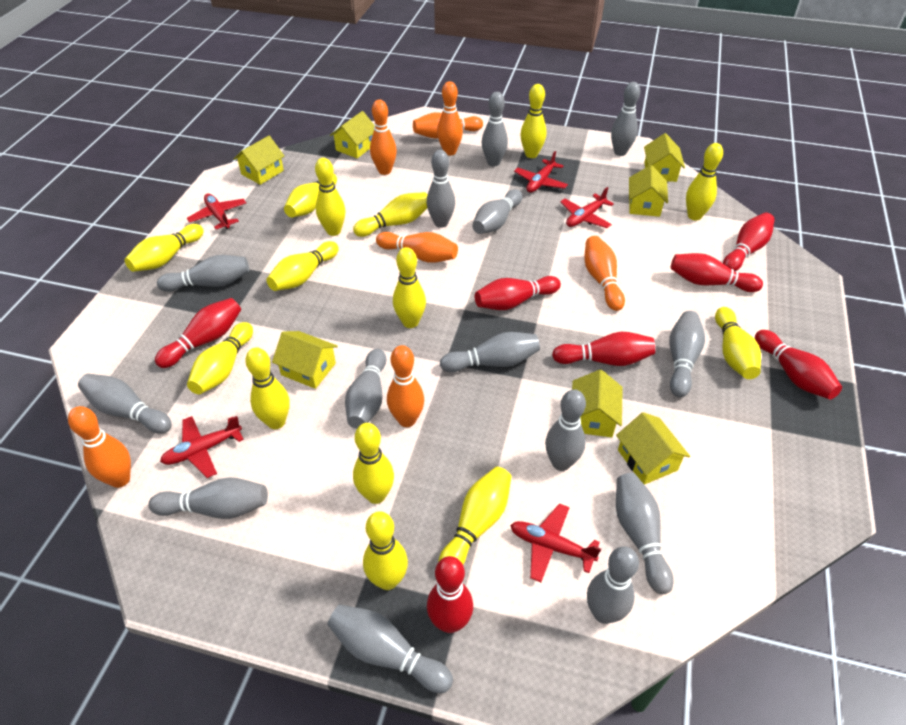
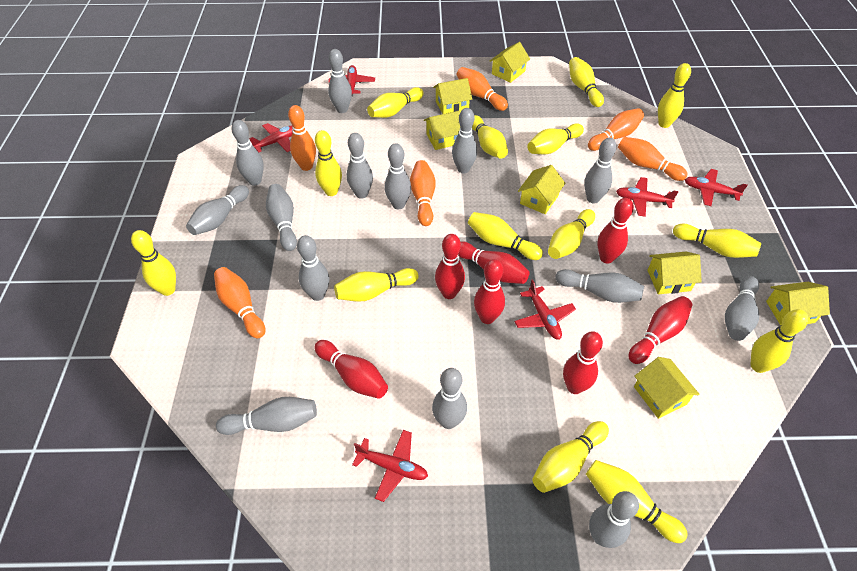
orange bowling pin: 7 -> 6
red plane: 5 -> 6

